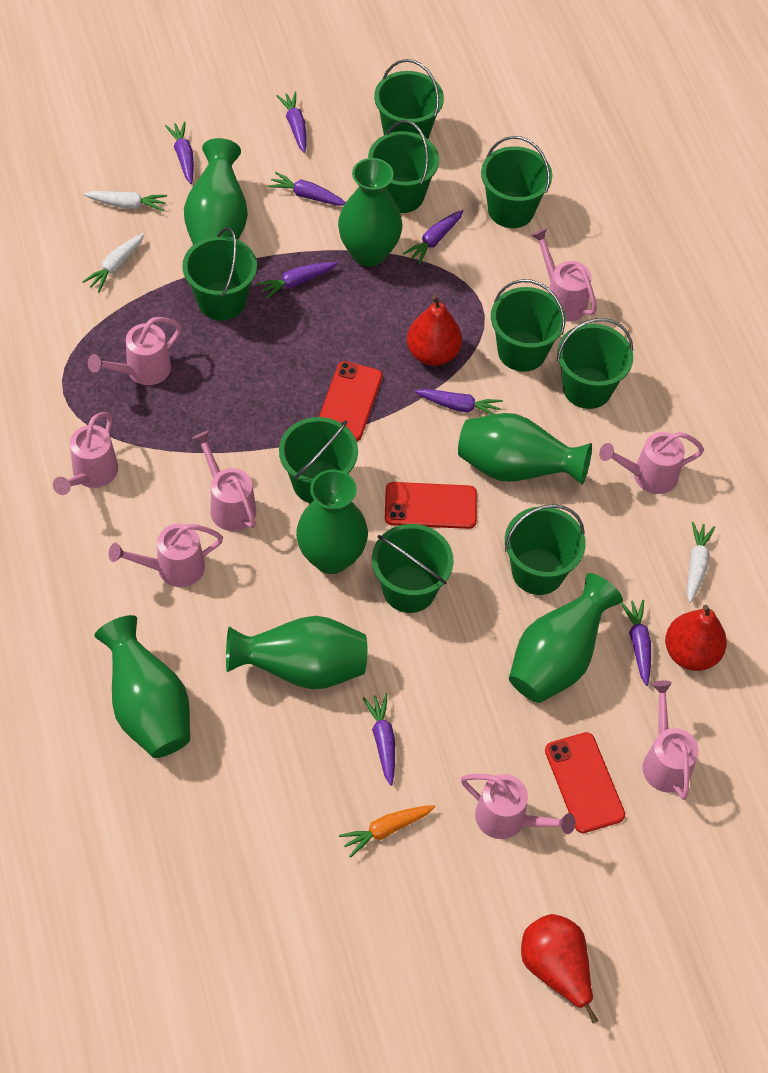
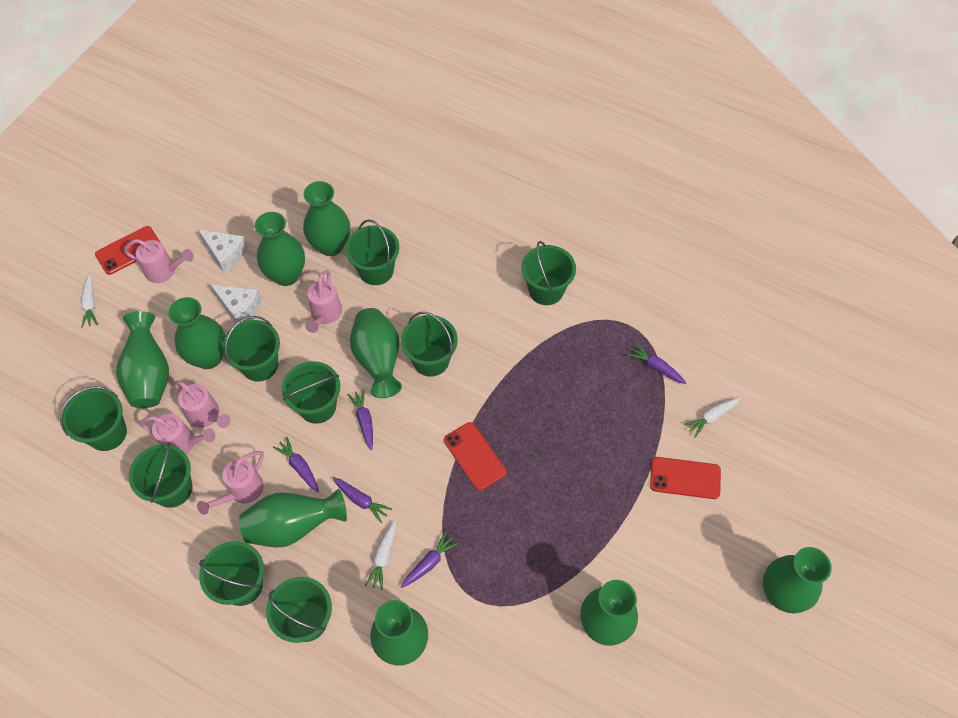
green vase: 7 -> 9
orange carrot: 1 -> 0
pink watering can: 8 -> 5
purple carrot: 8 -> 5
red pear: 3 -> 0
white cheese: 0 -> 2

